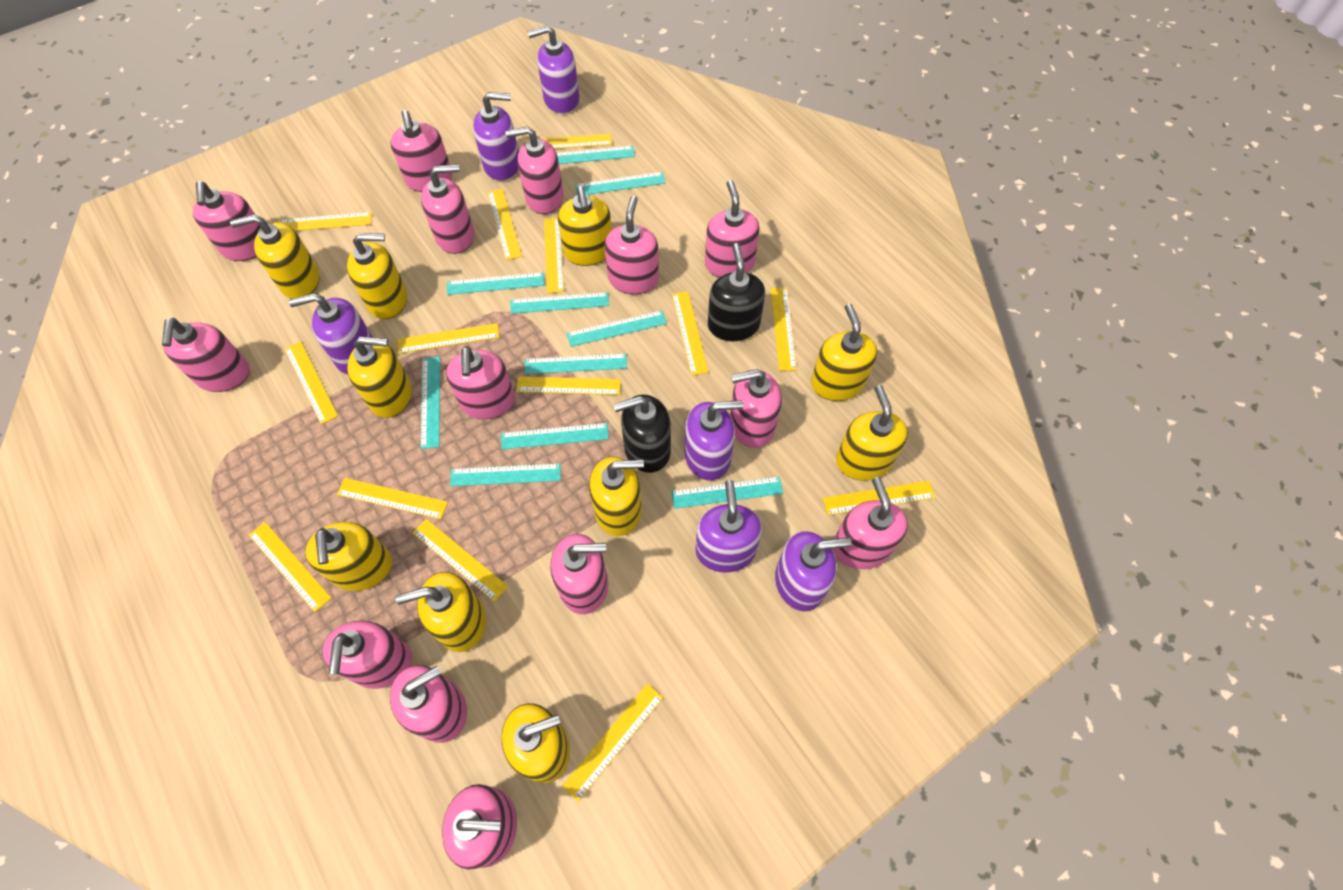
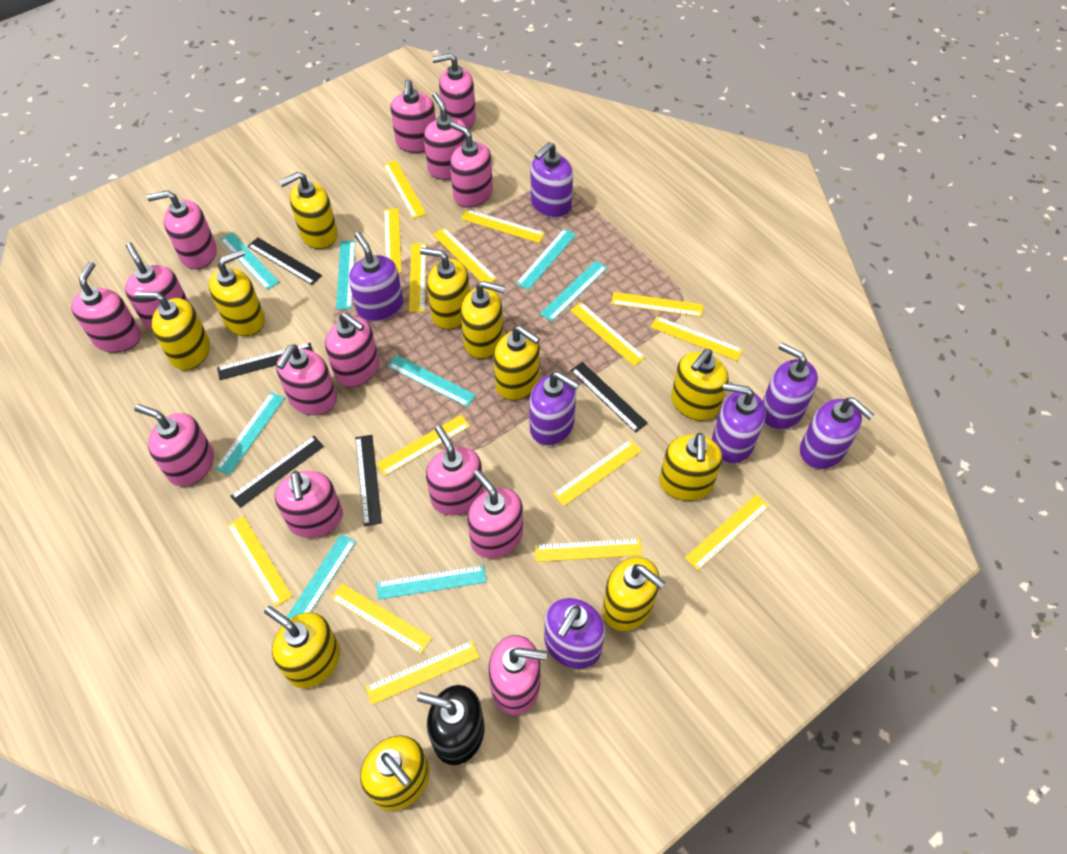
black ruler: 0 -> 5
black soap dispenser: 2 -> 1
purple soap dispenser: 6 -> 7
turquoise ruler: 10 -> 8
yellow ruler: 14 -> 15
yellow soap dispenser: 10 -> 11

